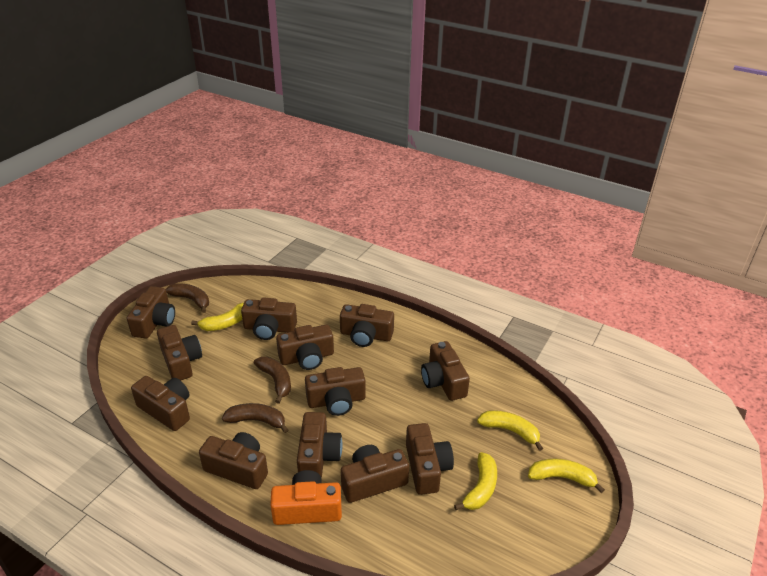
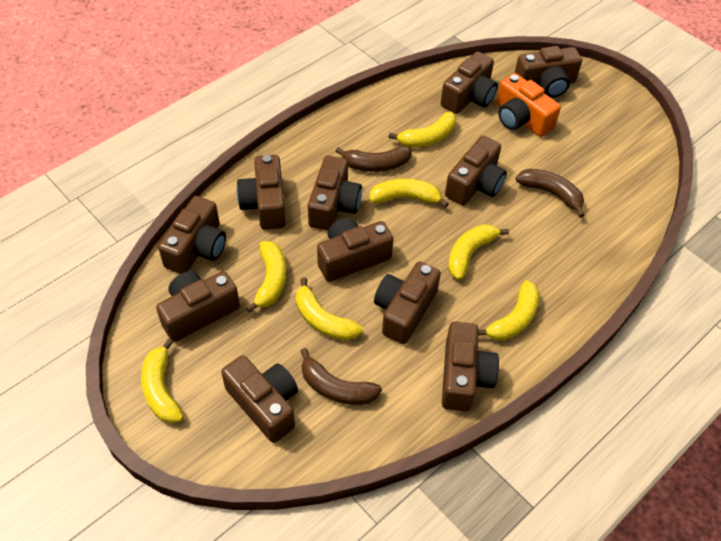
brown camera: 12 -> 11
yellow banana: 4 -> 7

